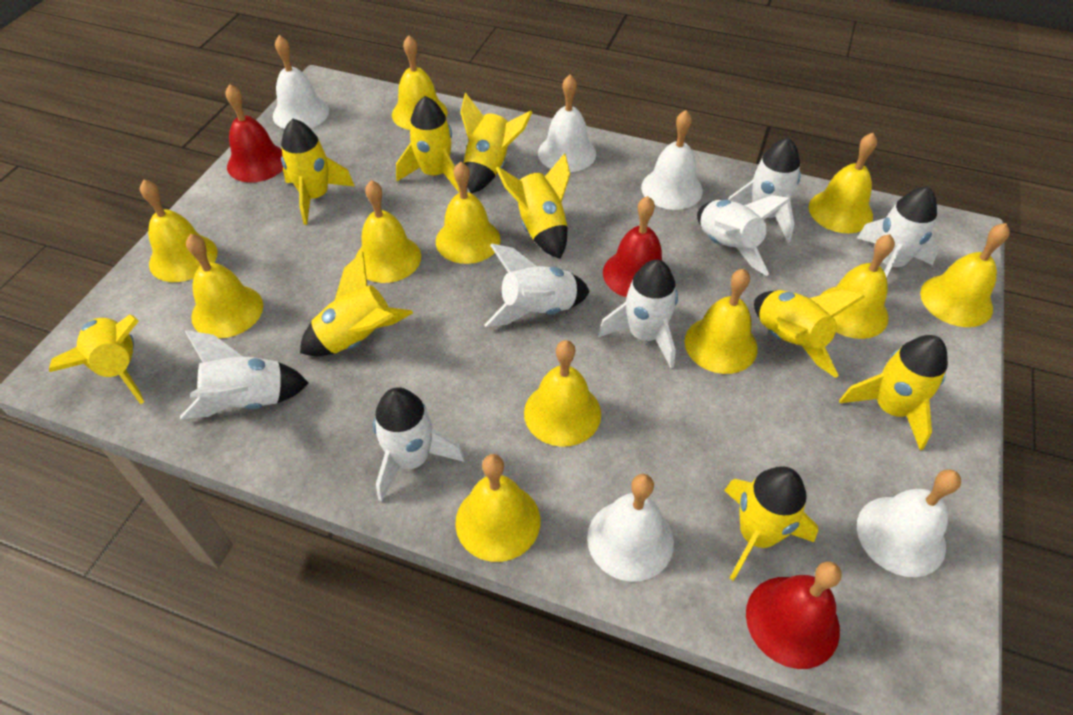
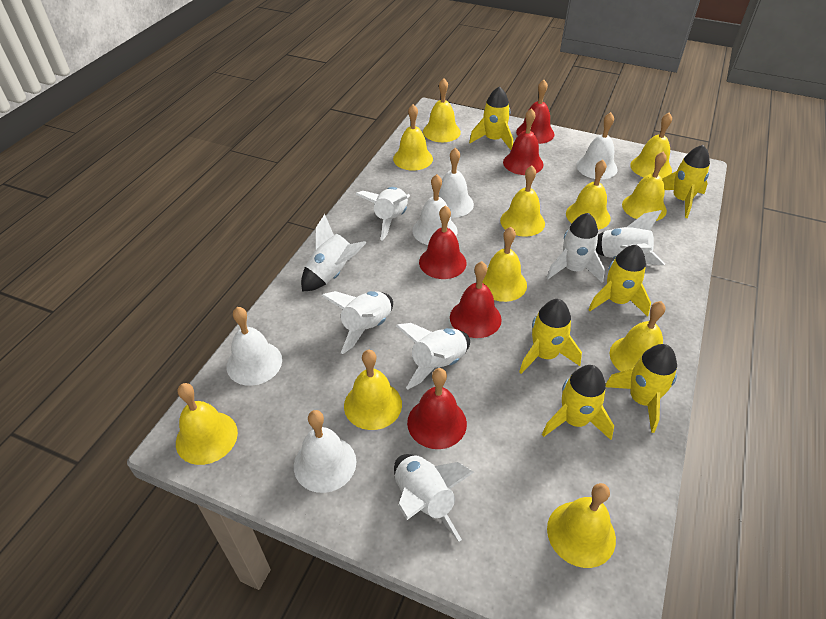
red bell: 3 -> 5
yellow rocket: 9 -> 6

